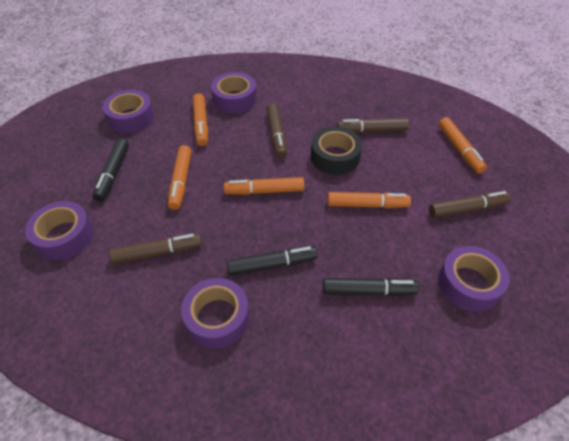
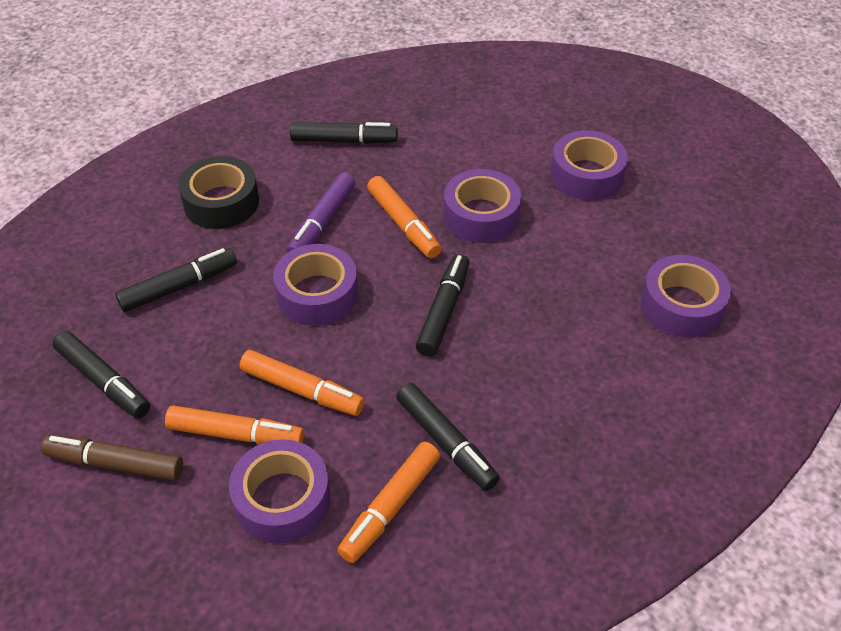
black marker: 3 -> 5
brown marker: 4 -> 1
orange marker: 5 -> 4
purple marker: 0 -> 1

